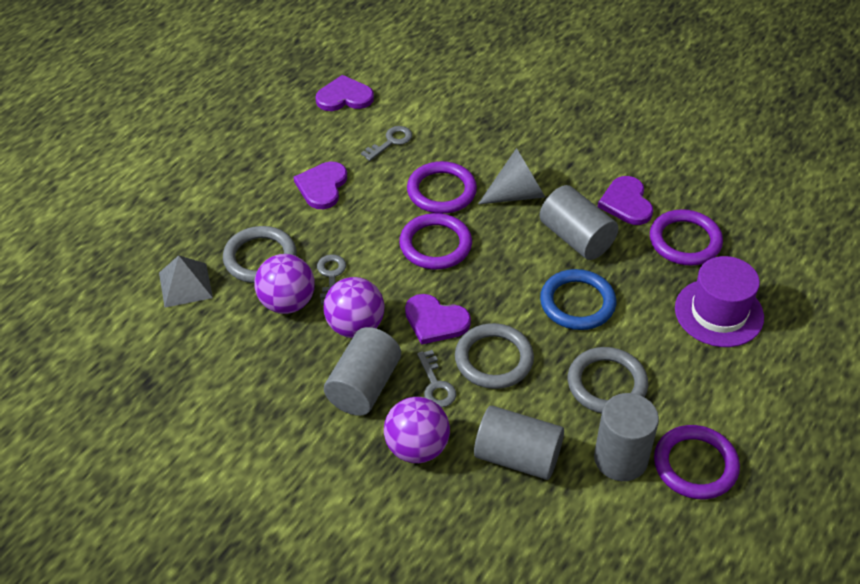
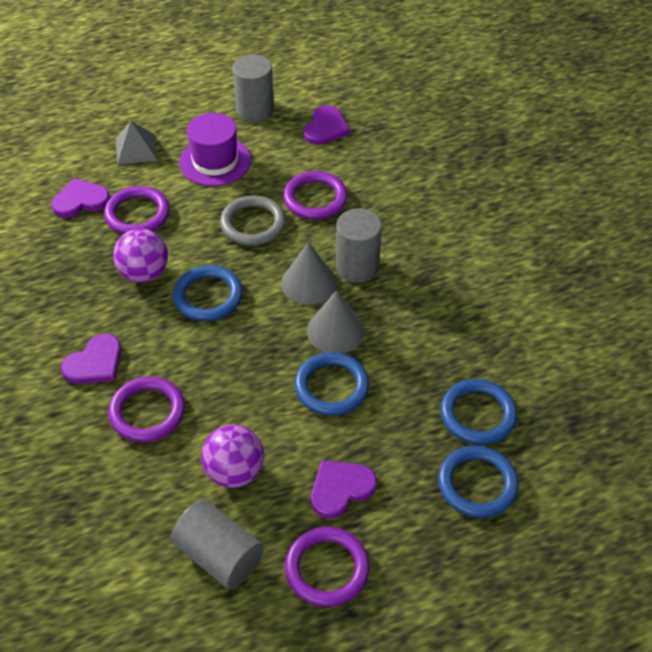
blue ring: 1 -> 4
grey cone: 1 -> 2
grey cylinder: 4 -> 3
grey key: 3 -> 0
grey ring: 3 -> 1
purple ball: 3 -> 2

